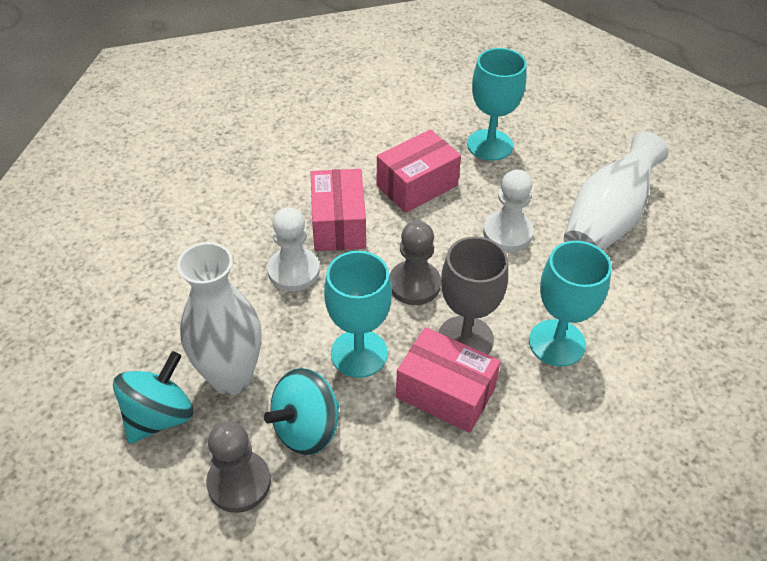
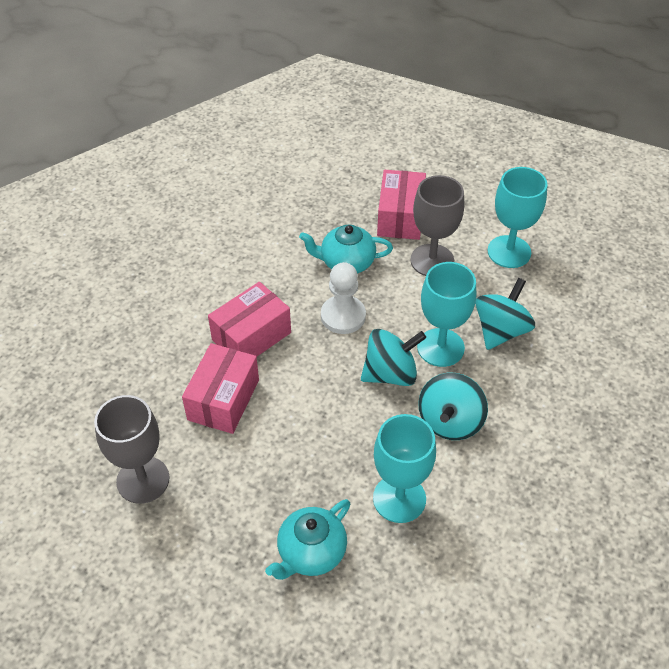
grey goblet: 1 -> 2
grey pawn: 2 -> 0
turquoise spinning top: 2 -> 3
turquoise teapot: 0 -> 2
white pawn: 2 -> 1
white vase: 2 -> 0

